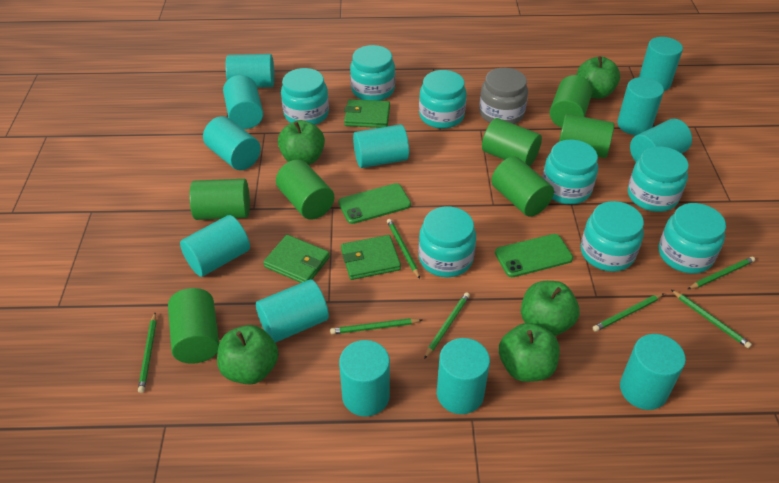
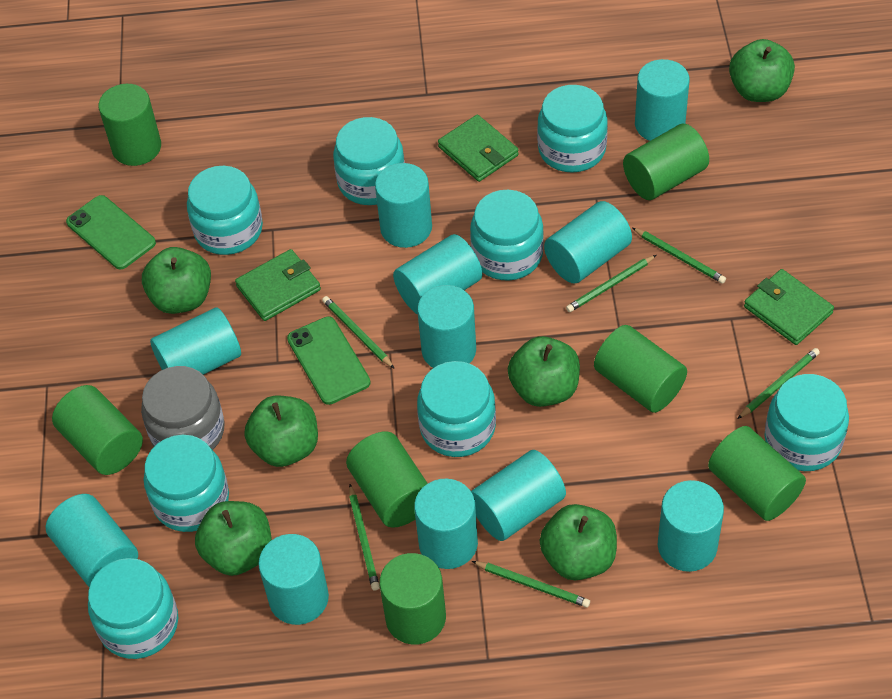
green apple: 5 -> 6
green pencil: 7 -> 6
turquoise cylinder: 12 -> 11

